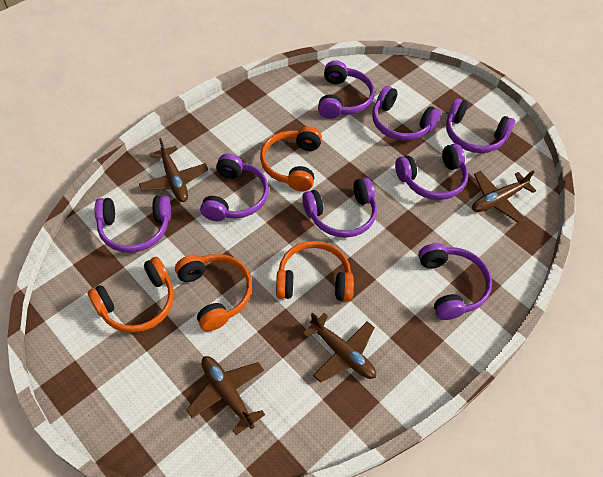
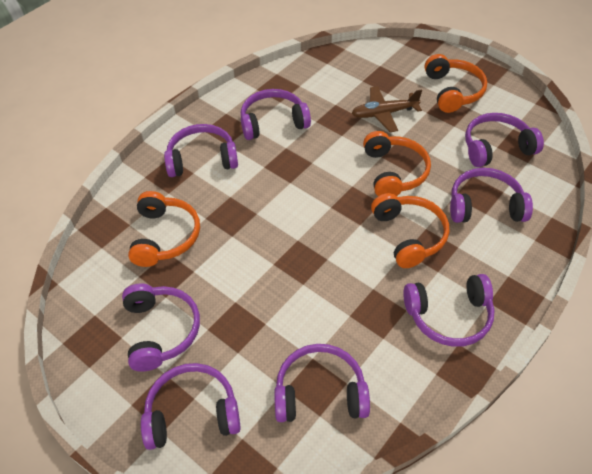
brown plane: 4 -> 1

